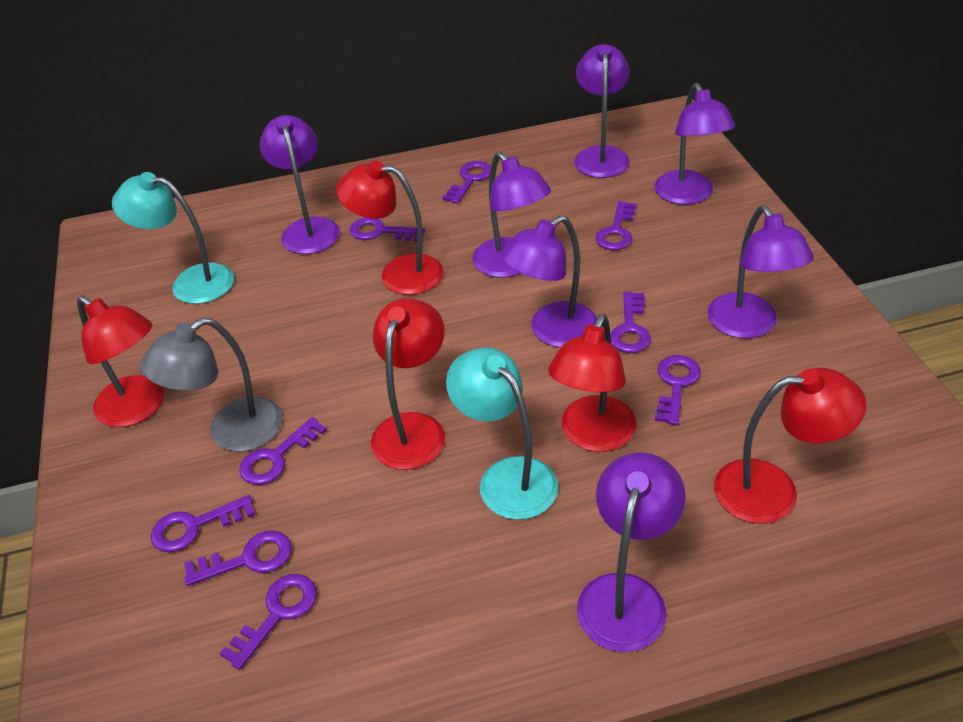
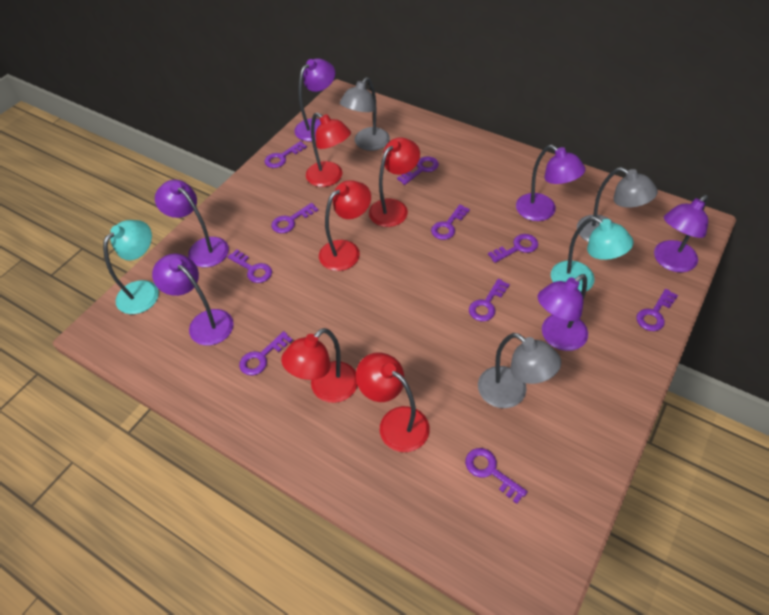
grey lamp: 1 -> 3
purple key: 9 -> 10
purple lamp: 7 -> 6

